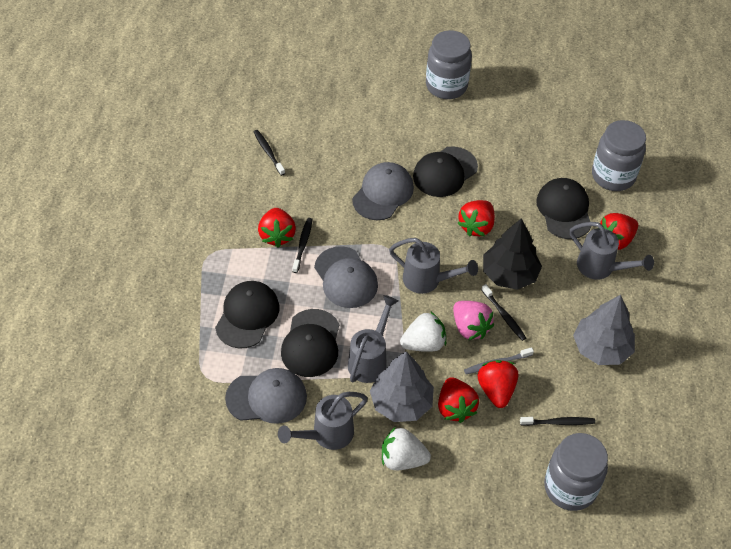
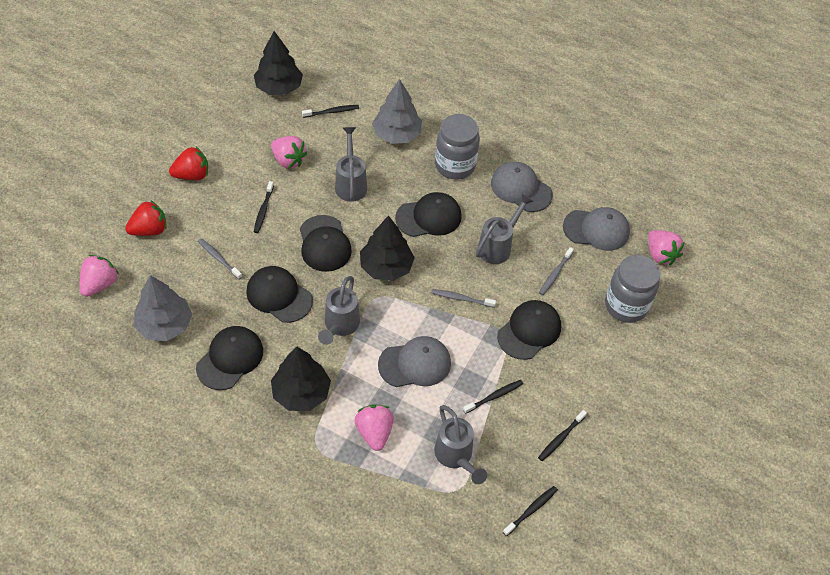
black cap: 4 -> 5
black toothbrush: 4 -> 5
black tree: 1 -> 3
grey jar: 3 -> 2
grey toothbrush: 1 -> 3
pink strawberry: 1 -> 4
red strawberry: 5 -> 2
white strawberry: 2 -> 0

